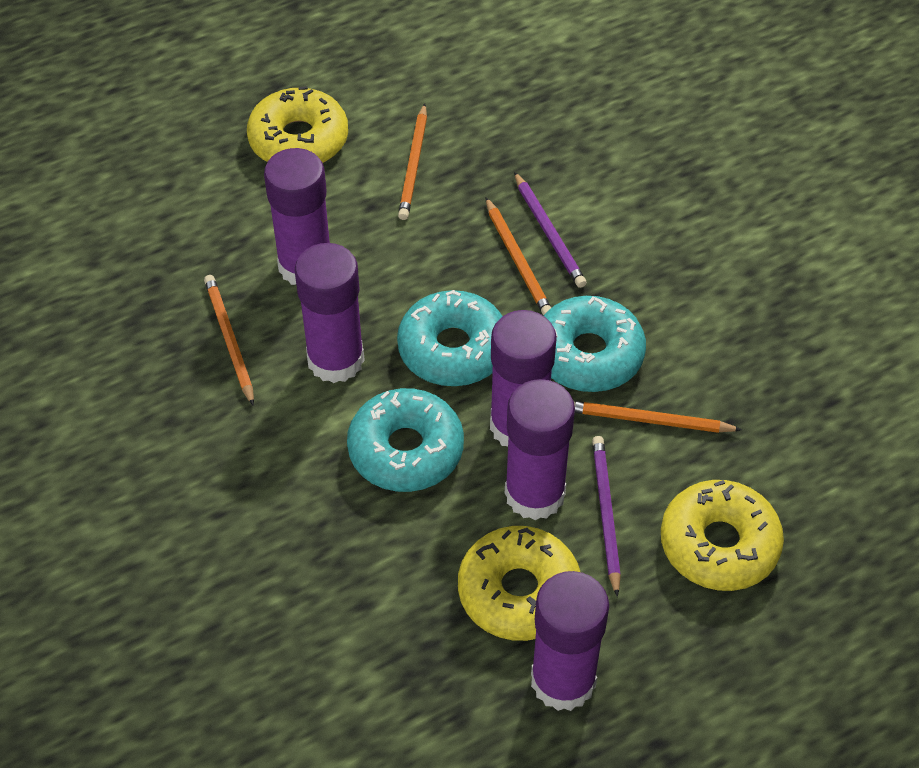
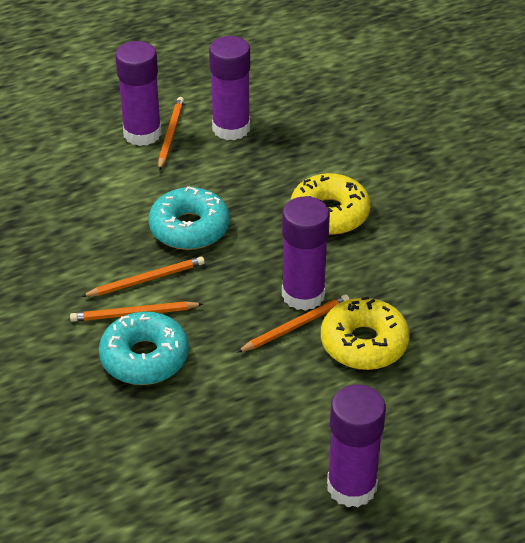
purple glue stick: 5 -> 4
purple pencil: 2 -> 0
turquoise donut: 3 -> 2
yellow donut: 3 -> 2

